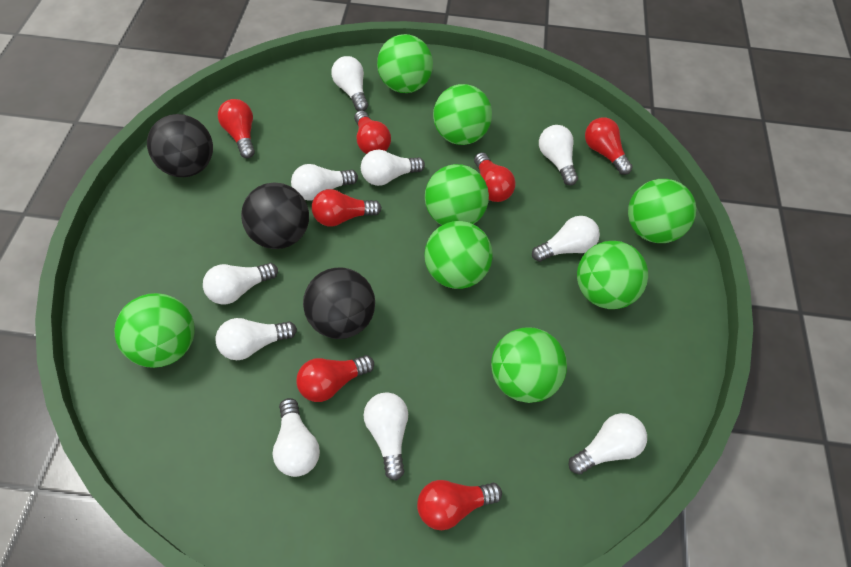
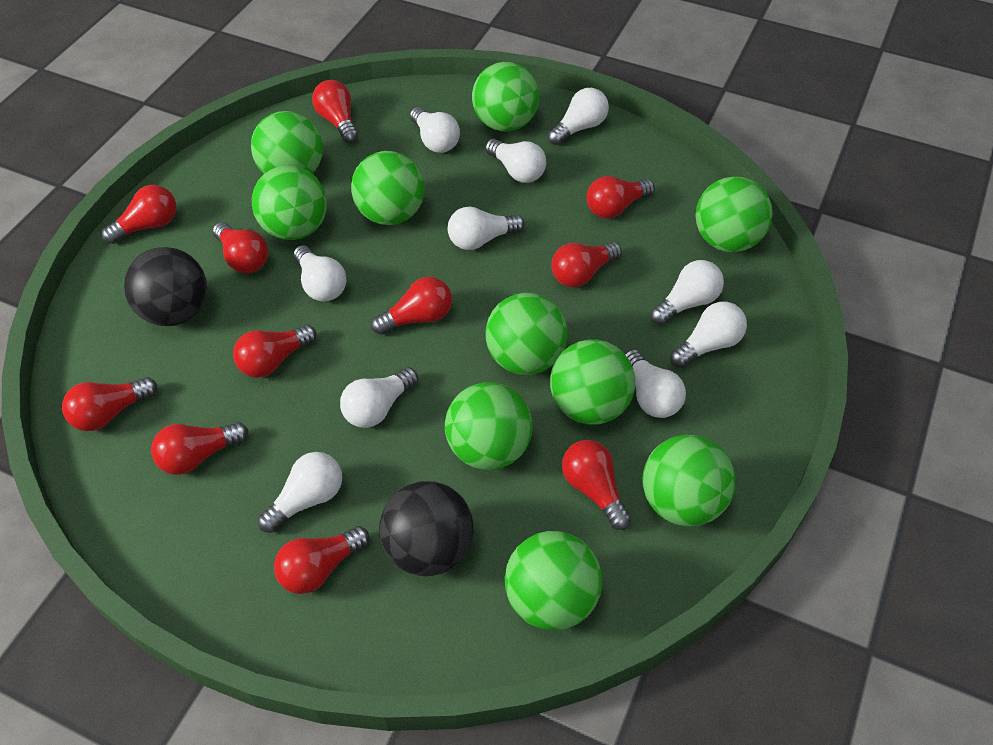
black ball: 3 -> 2
green ball: 8 -> 10
red light bulb: 7 -> 11

